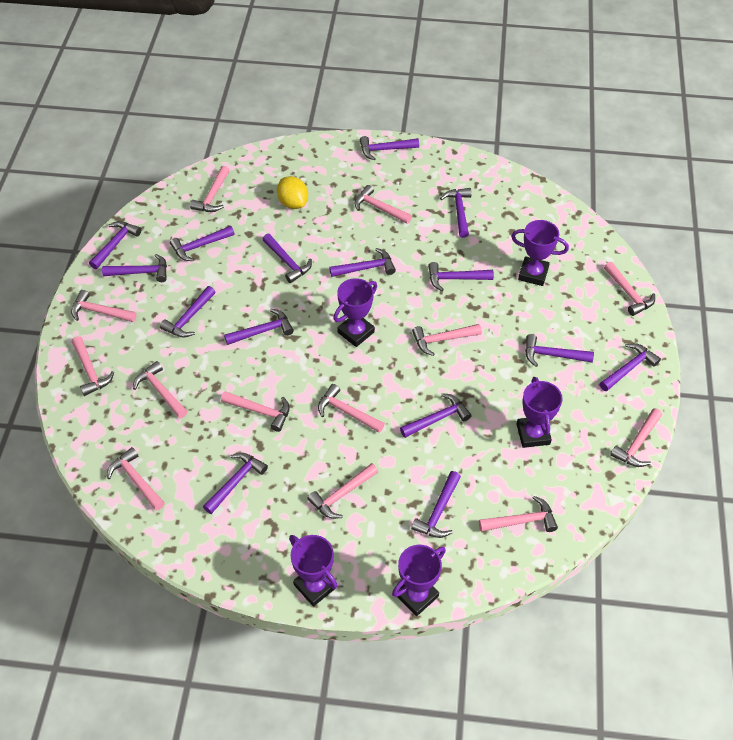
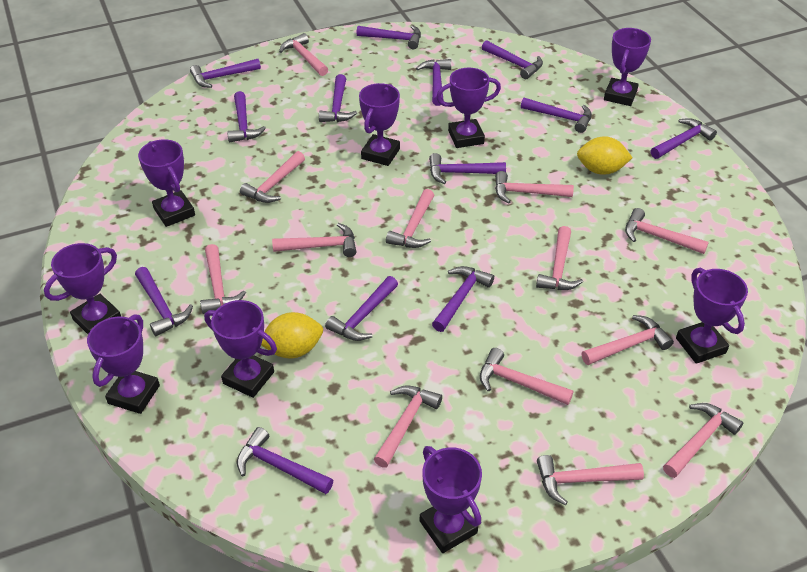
purple hammer: 15 -> 13
purple trophy: 5 -> 9
yellow lemon: 1 -> 2

